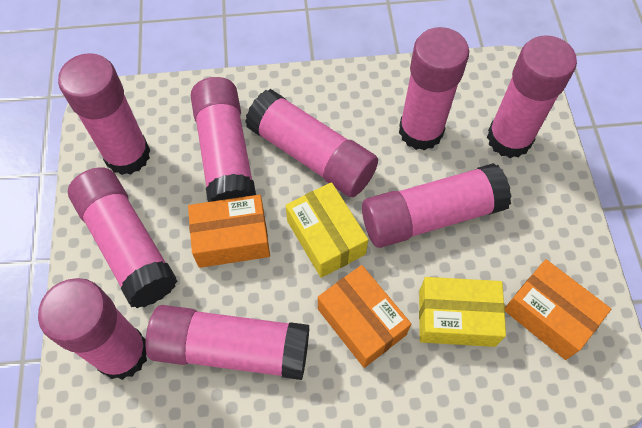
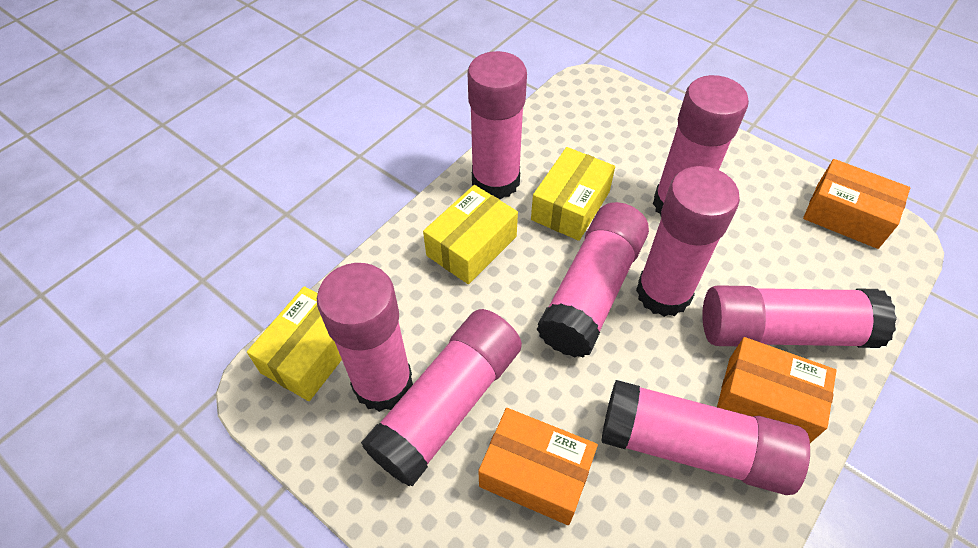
pink glue stick: 9 -> 8
yellow box: 2 -> 3

